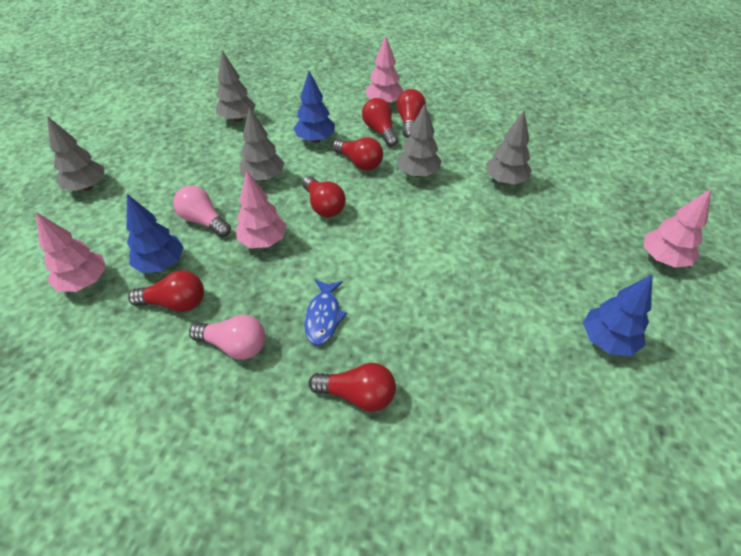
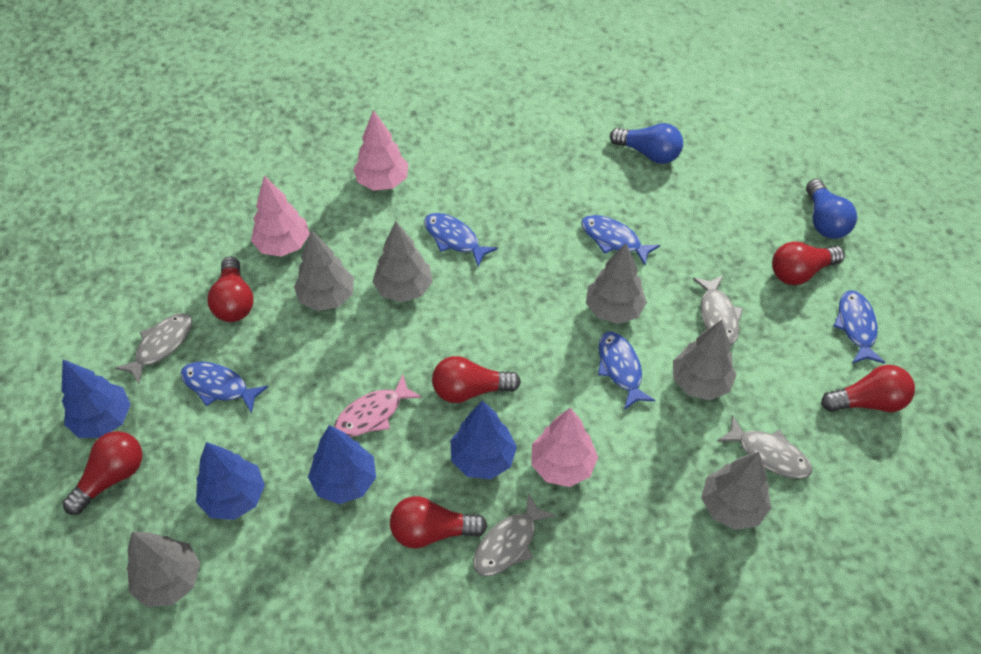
blue fish: 1 -> 5
blue light bulb: 0 -> 2
blue tree: 3 -> 4
grey fish: 0 -> 4
grey tree: 5 -> 6
pink fish: 0 -> 1
pink light bulb: 2 -> 0
pink tree: 4 -> 3

